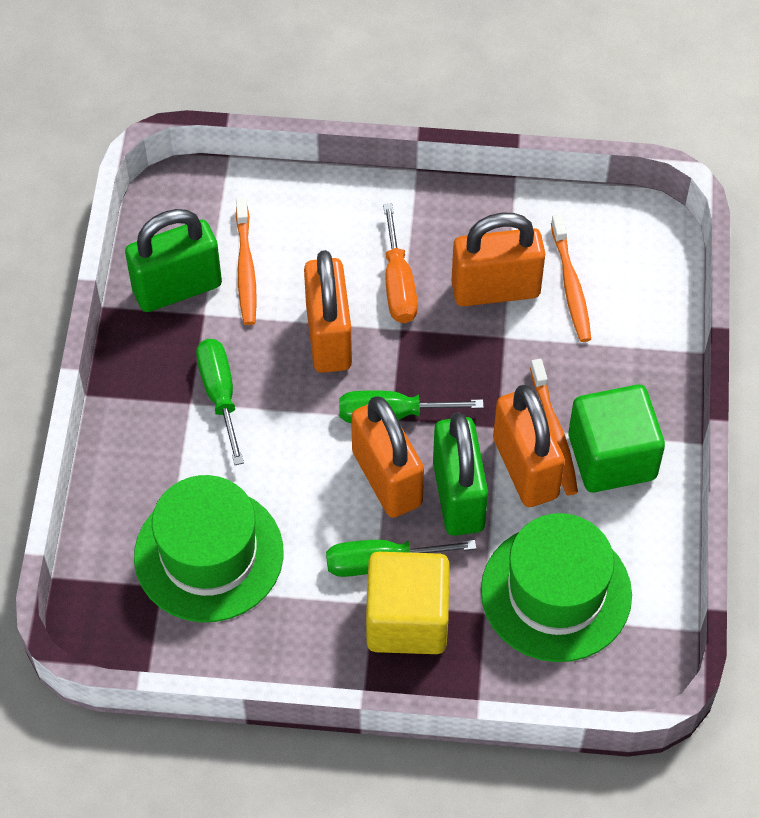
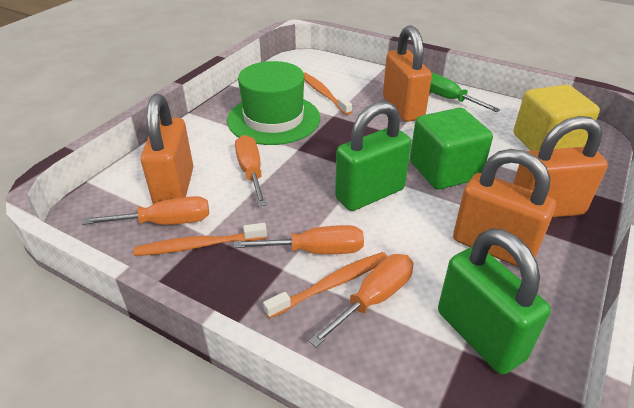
green hat: 2 -> 1
green screwdriver: 3 -> 1
orange screwdriver: 1 -> 4

